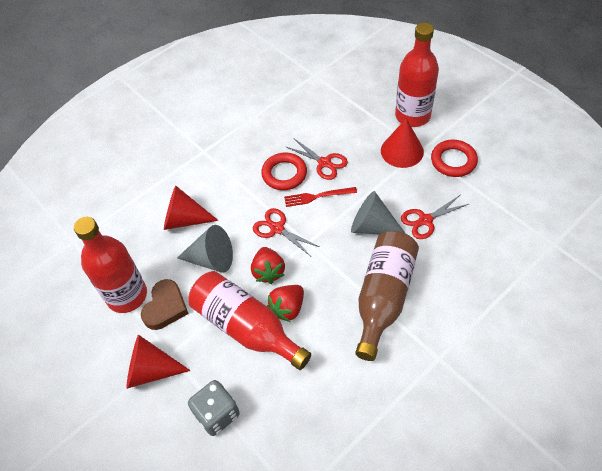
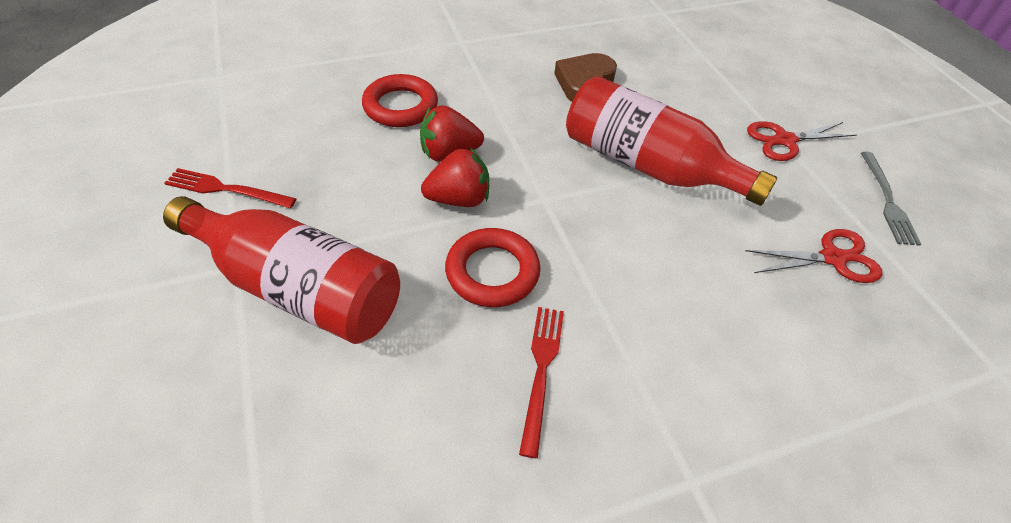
brown bottle: 1 -> 0
grey cone: 2 -> 0
grey dice: 1 -> 0
grey fork: 0 -> 1
red bottle: 3 -> 2
red cone: 3 -> 0
red fork: 1 -> 2
red scissors: 3 -> 2

